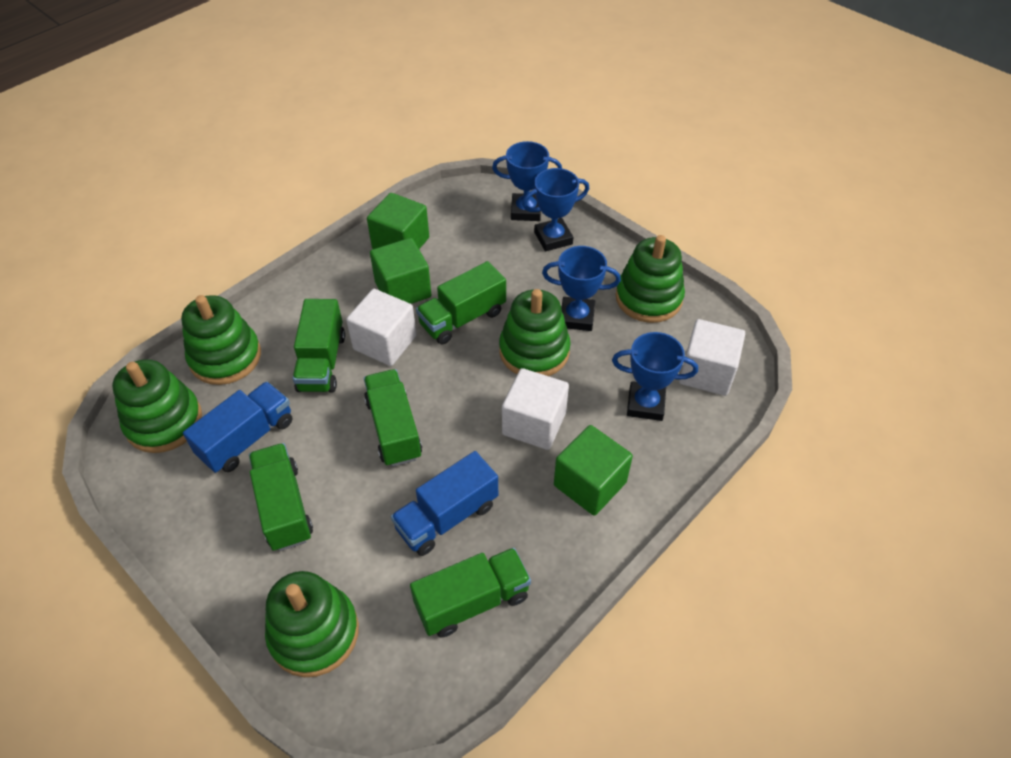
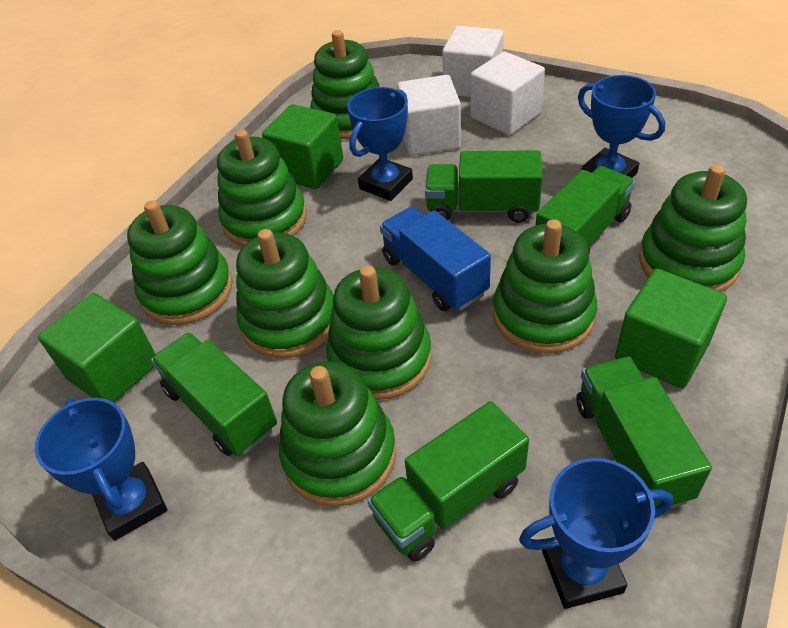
blue truck: 2 -> 1
green stacking toy: 5 -> 8

